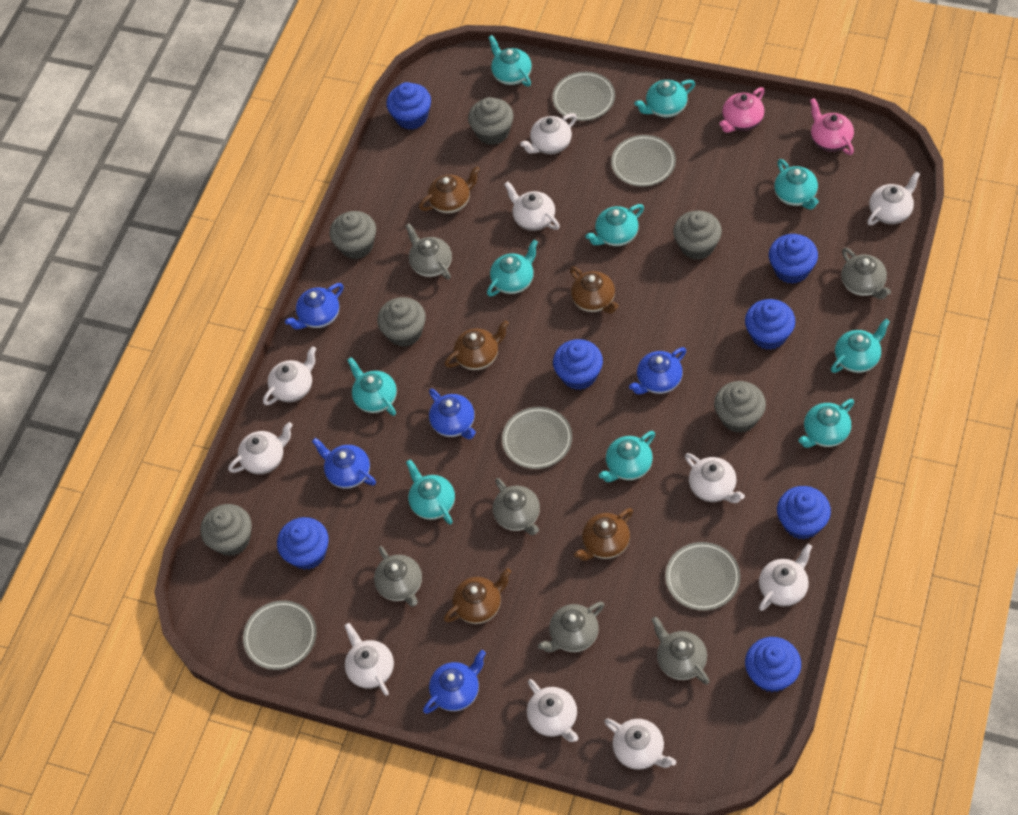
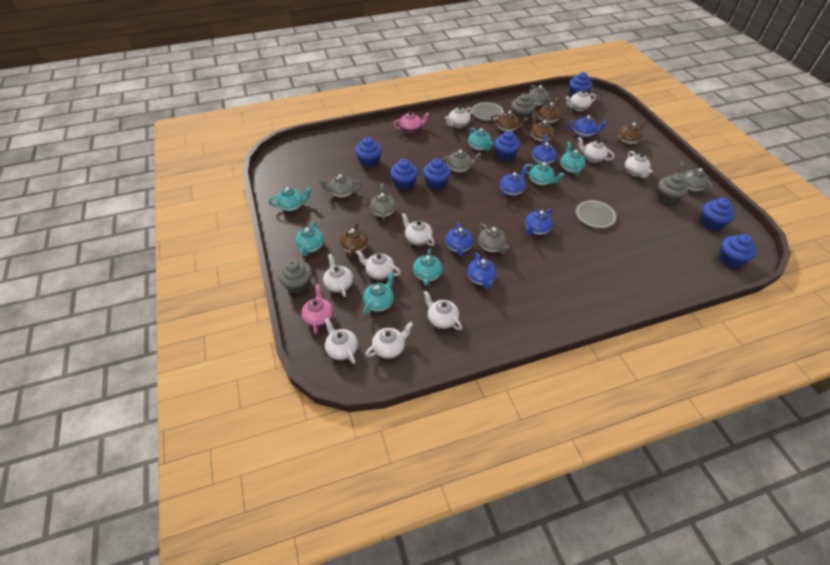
blue teapot: 5 -> 6
grey cupcake: 6 -> 3
grey plate: 5 -> 2
turquoise teapot: 10 -> 7

